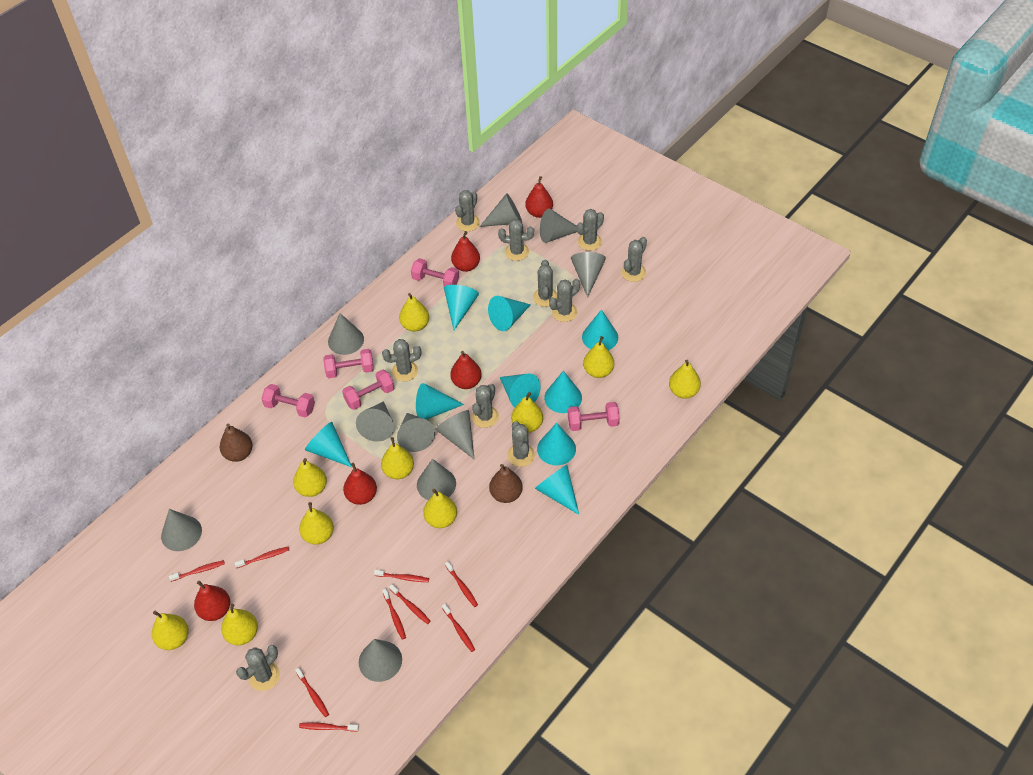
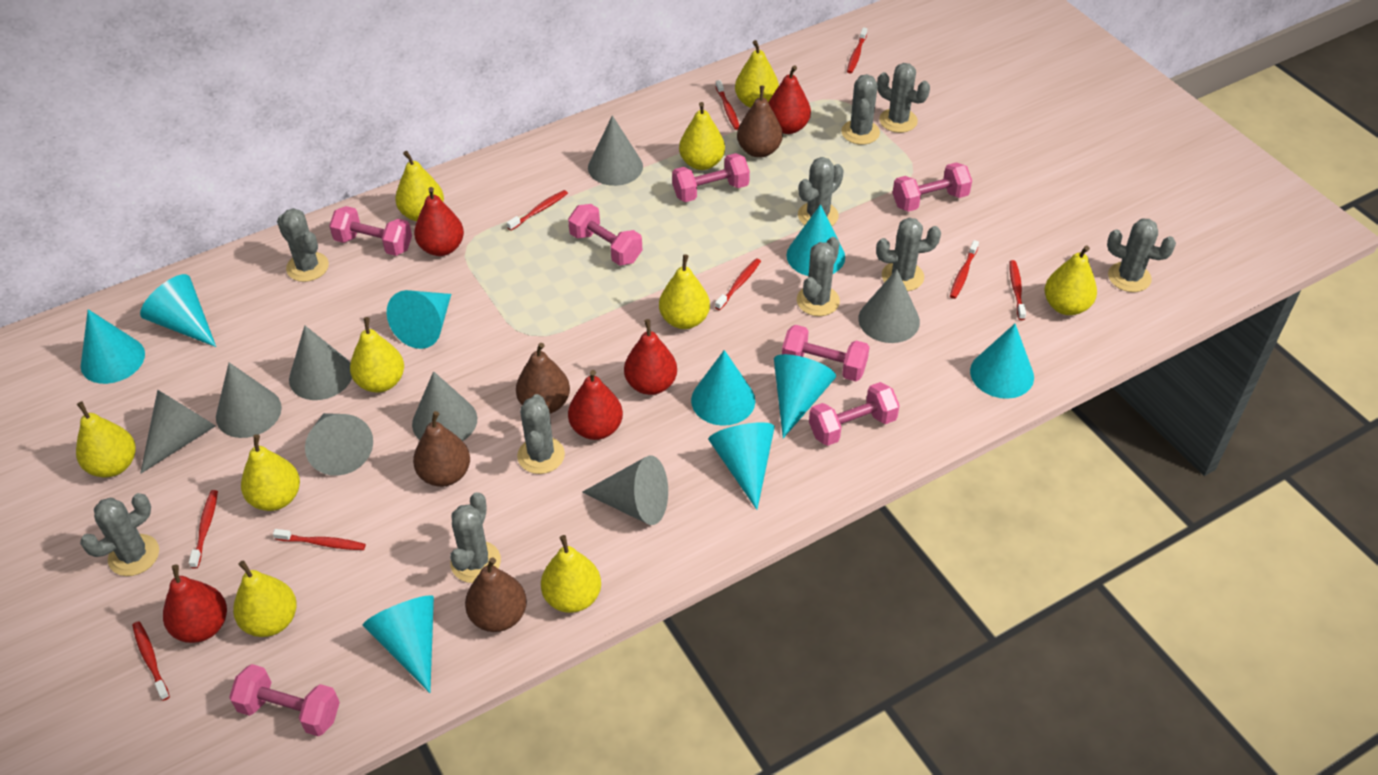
brown pear: 2 -> 4
grey cone: 10 -> 8
pink dumbbell: 5 -> 7

